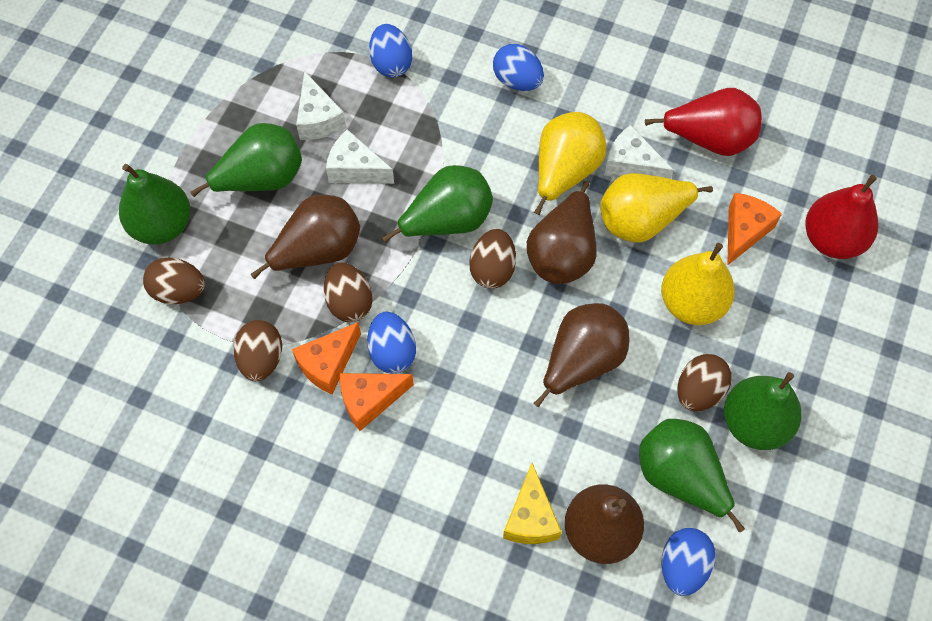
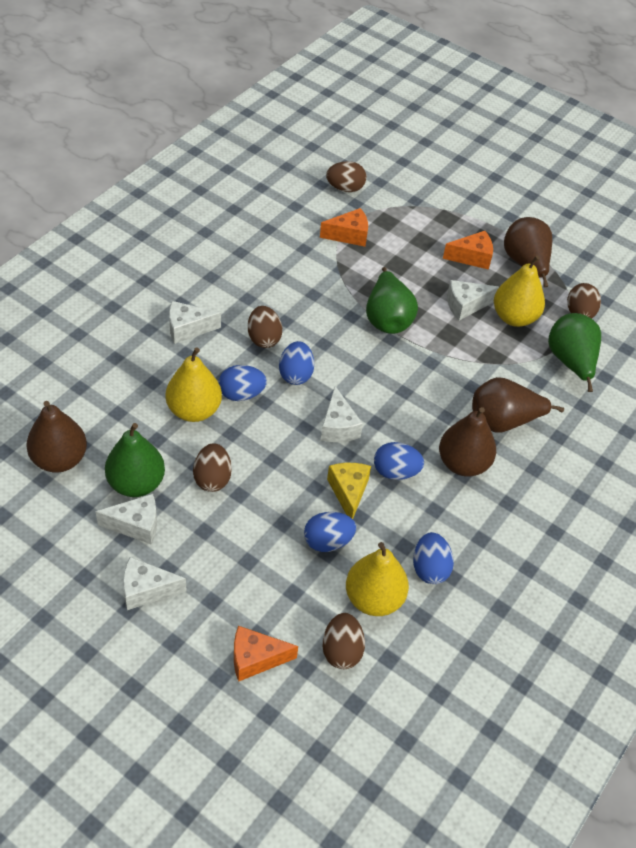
blue egg: 4 -> 5
green pear: 5 -> 3
red pear: 2 -> 0
white cheese: 3 -> 5

